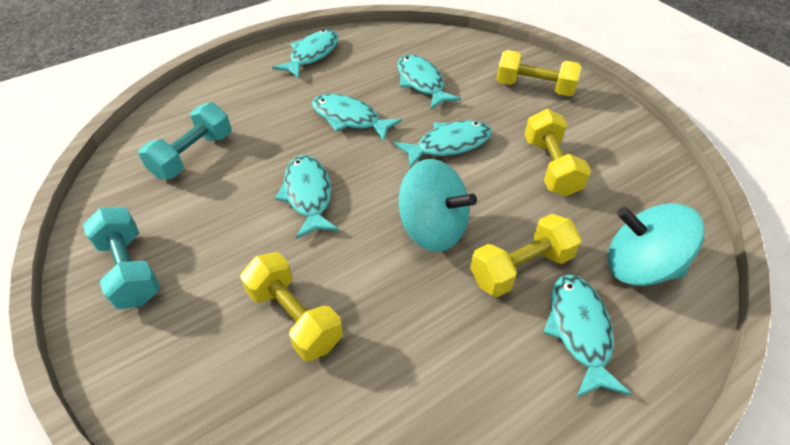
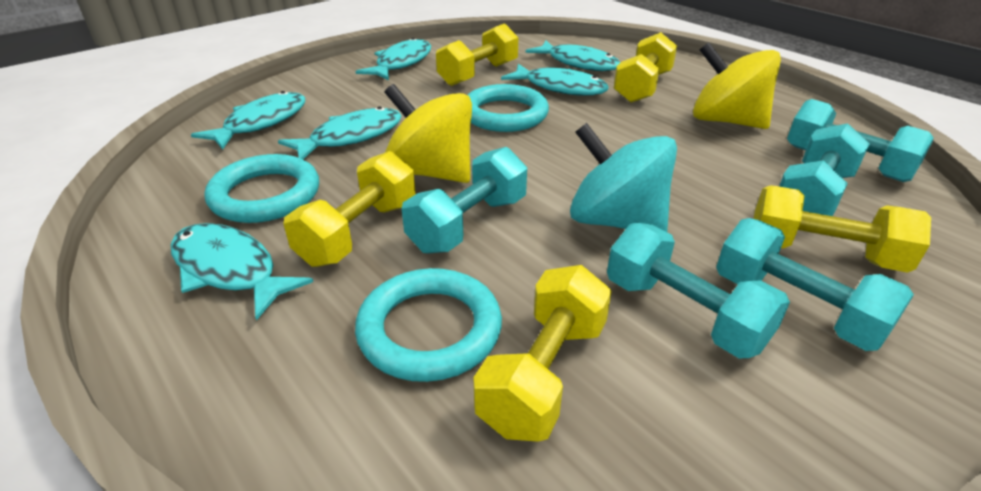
turquoise dumbbell: 2 -> 5
turquoise ring: 0 -> 3
turquoise spinning top: 2 -> 1
yellow dumbbell: 4 -> 5
yellow spinning top: 0 -> 2

